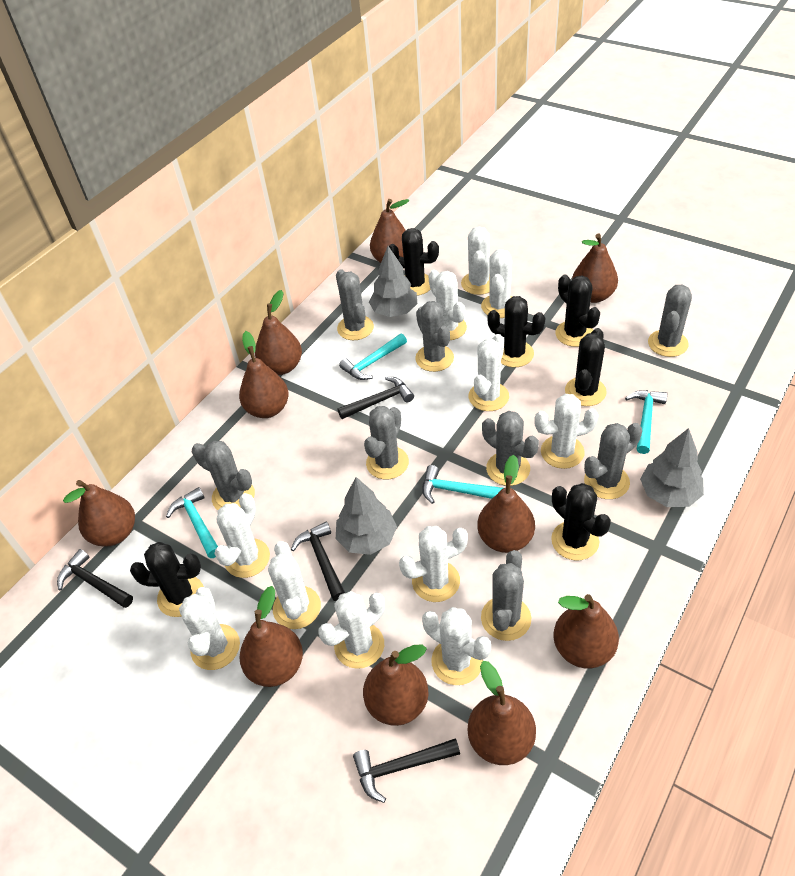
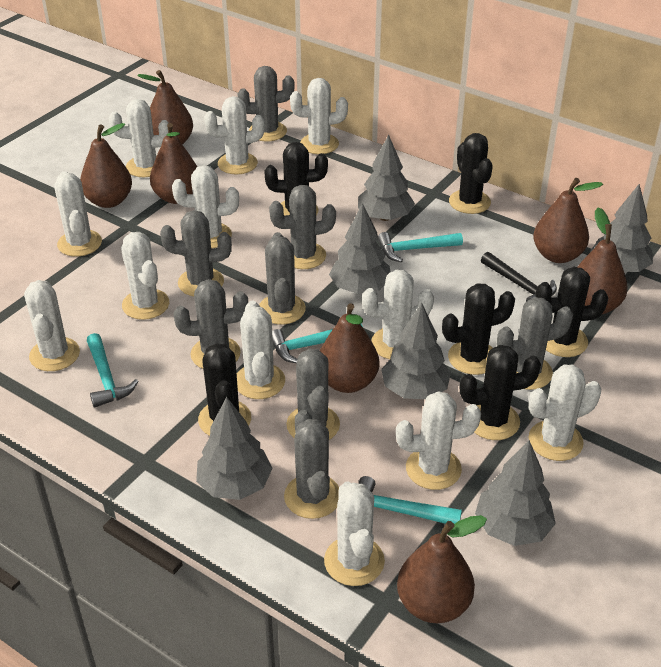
black hammer: 4 -> 1
brown pear: 10 -> 7
grey tree: 3 -> 6
white cactus: 11 -> 12

